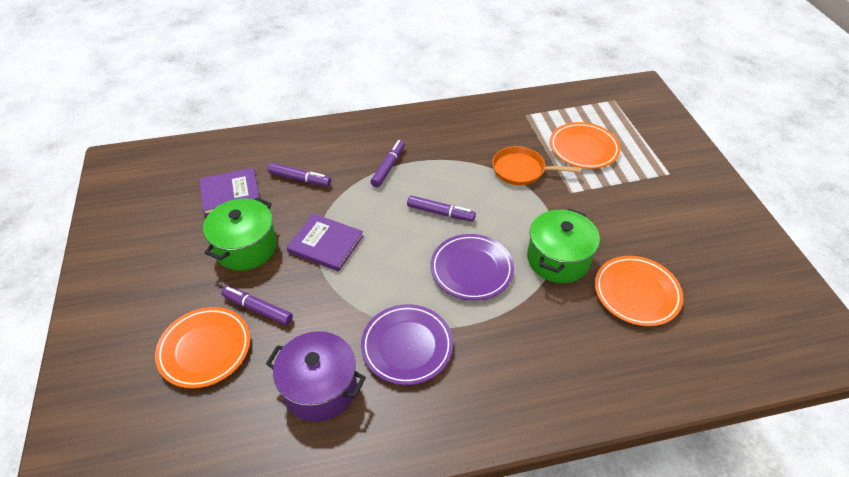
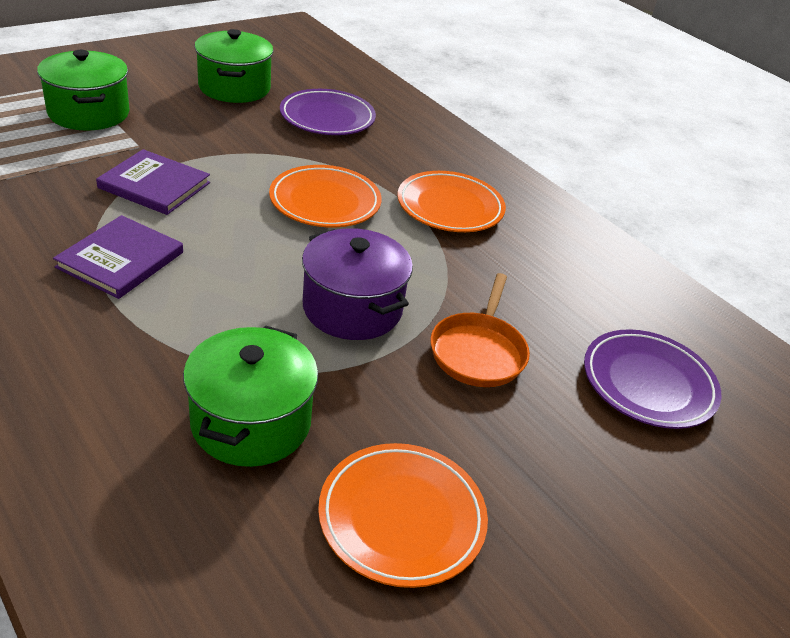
green pot: 2 -> 3
purple marker: 4 -> 0

